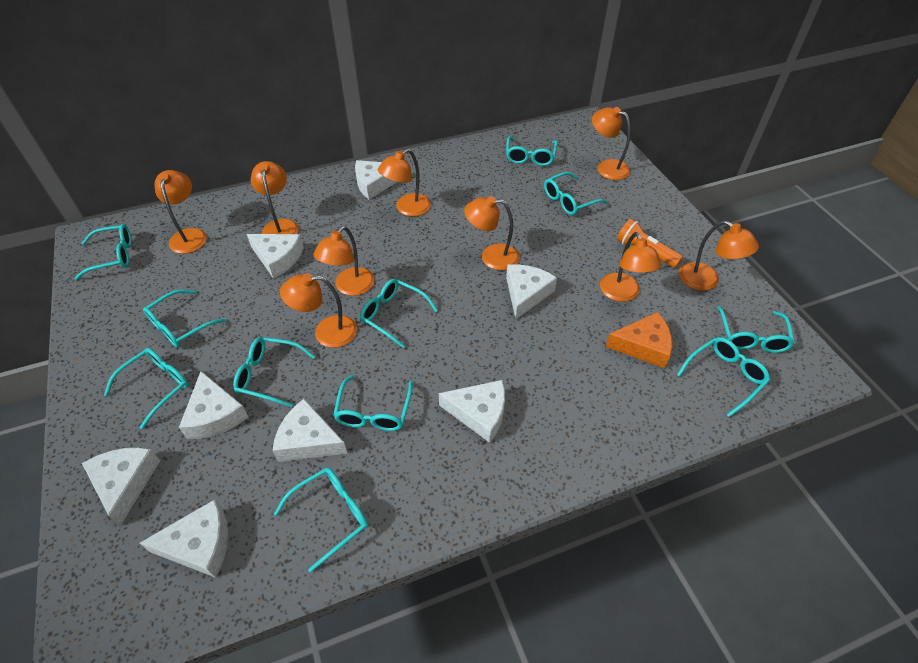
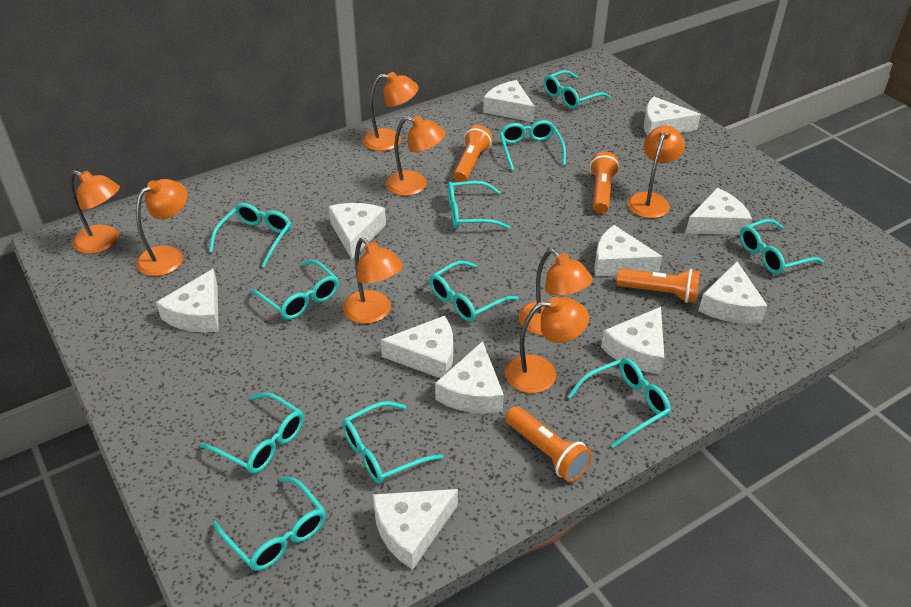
orange cheese: 1 -> 0
orange flashlight: 1 -> 4
orange lamp: 9 -> 8
white cheese: 8 -> 11

